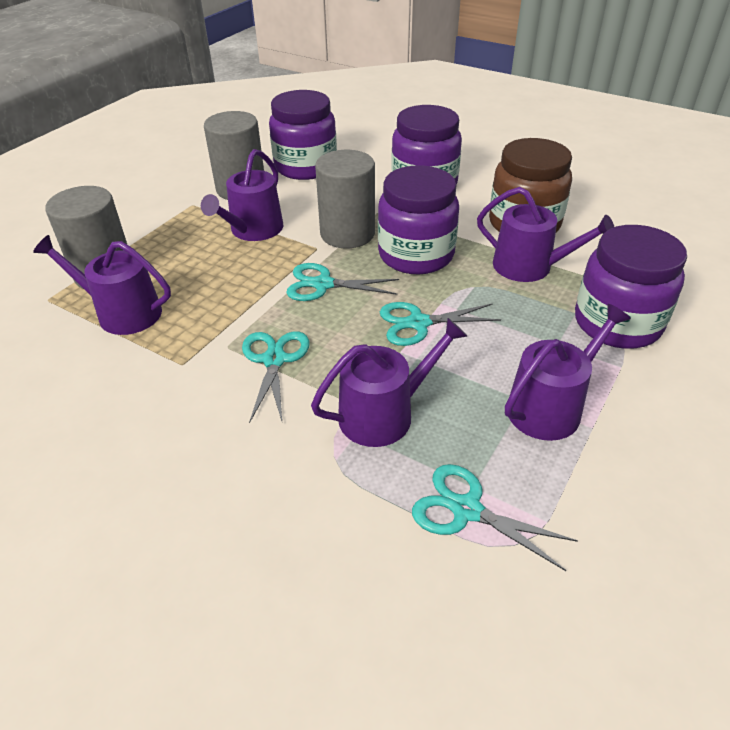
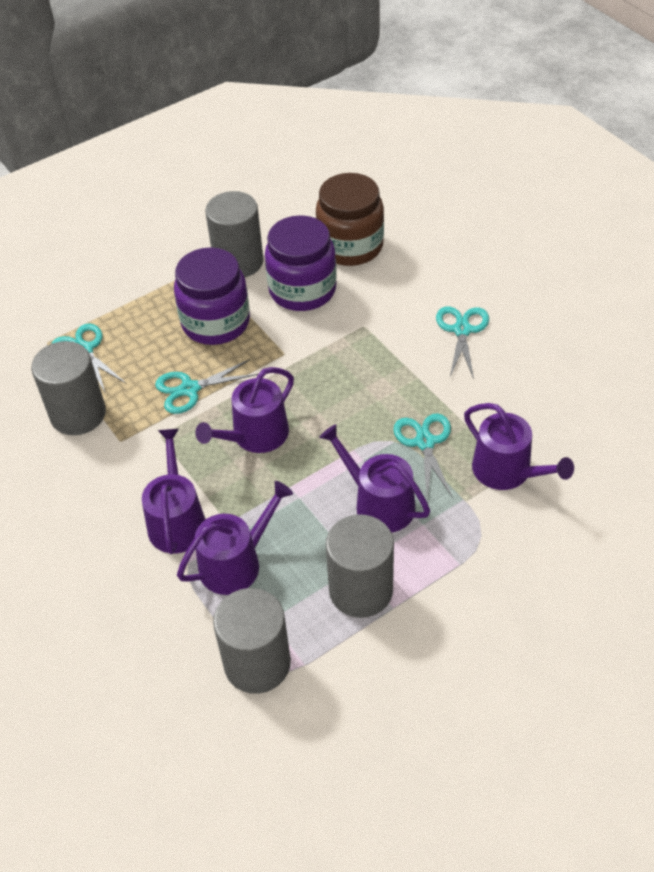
grey cylinder: 3 -> 4
purple jar: 4 -> 2

